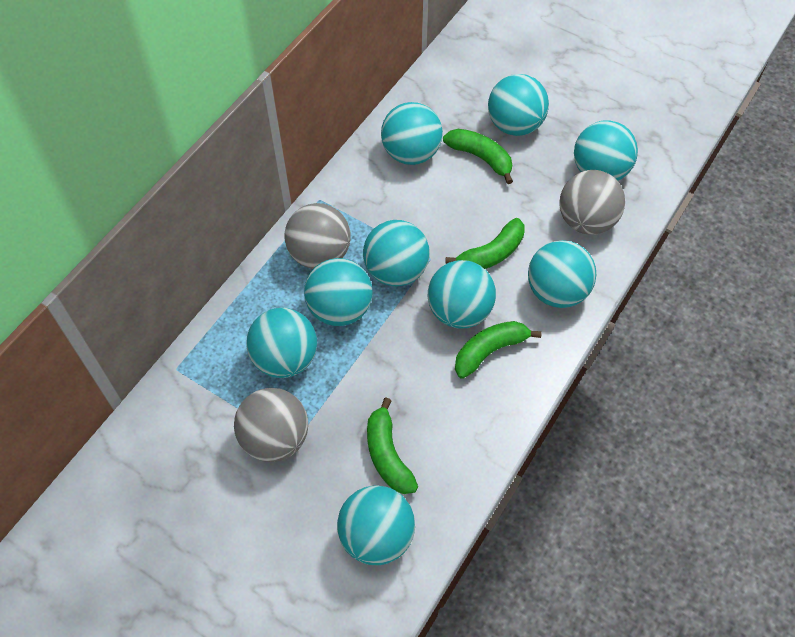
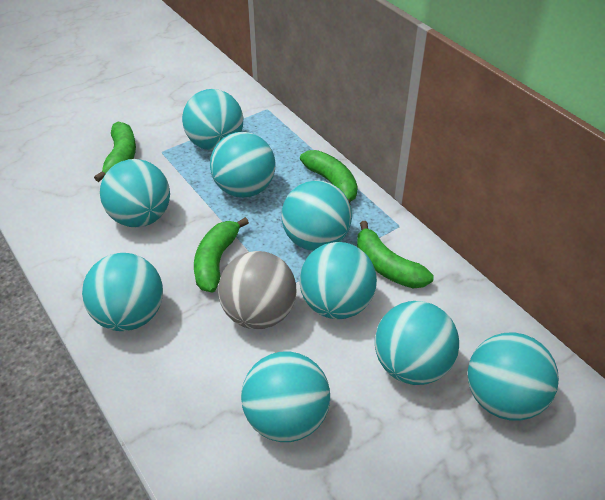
grey ball: 3 -> 1

